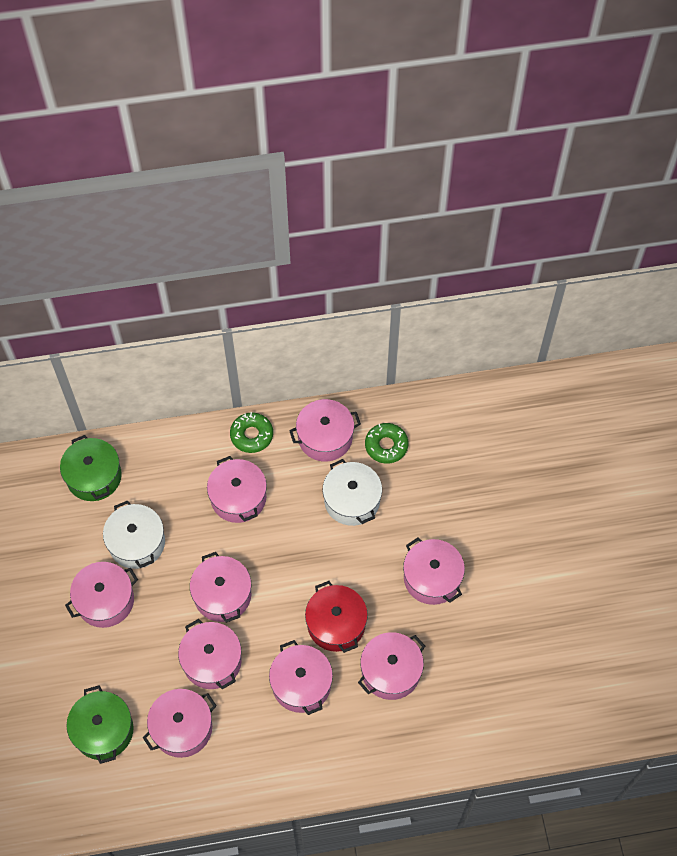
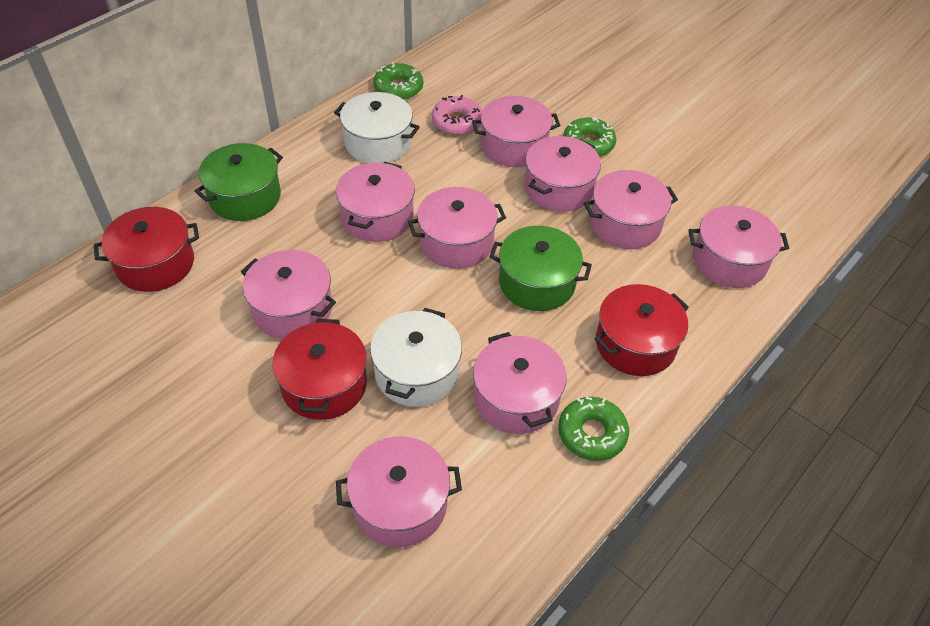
green donut: 2 -> 3
pink donut: 0 -> 1
red pot: 1 -> 3

